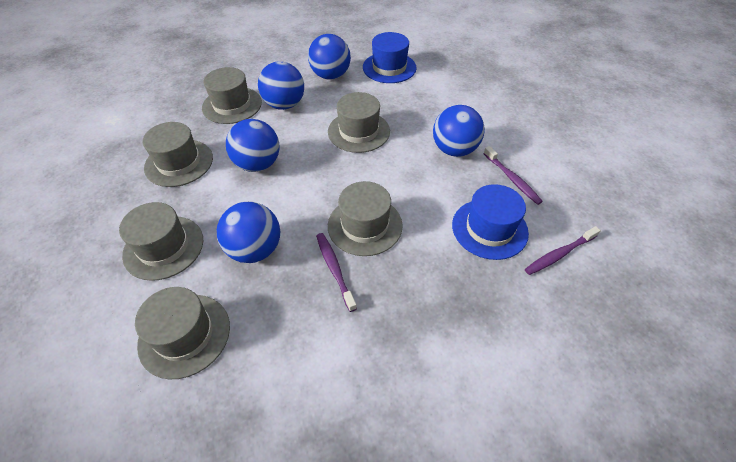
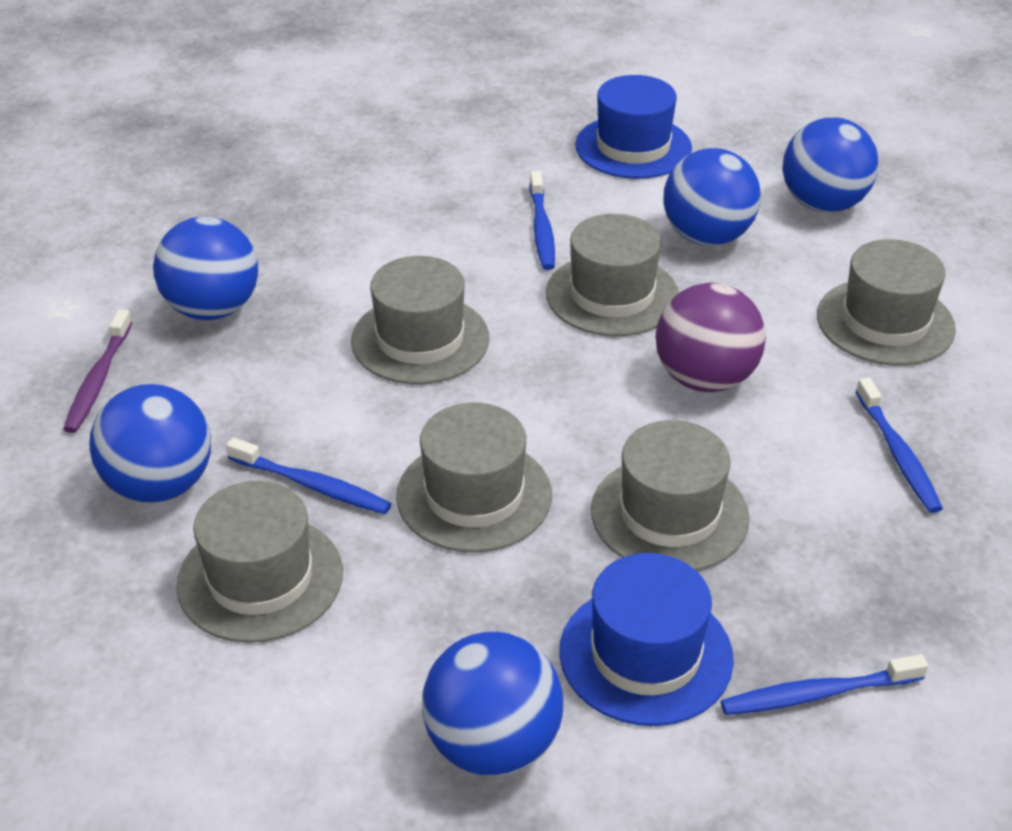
blue toothbrush: 0 -> 4
purple ball: 0 -> 1
purple toothbrush: 3 -> 1

